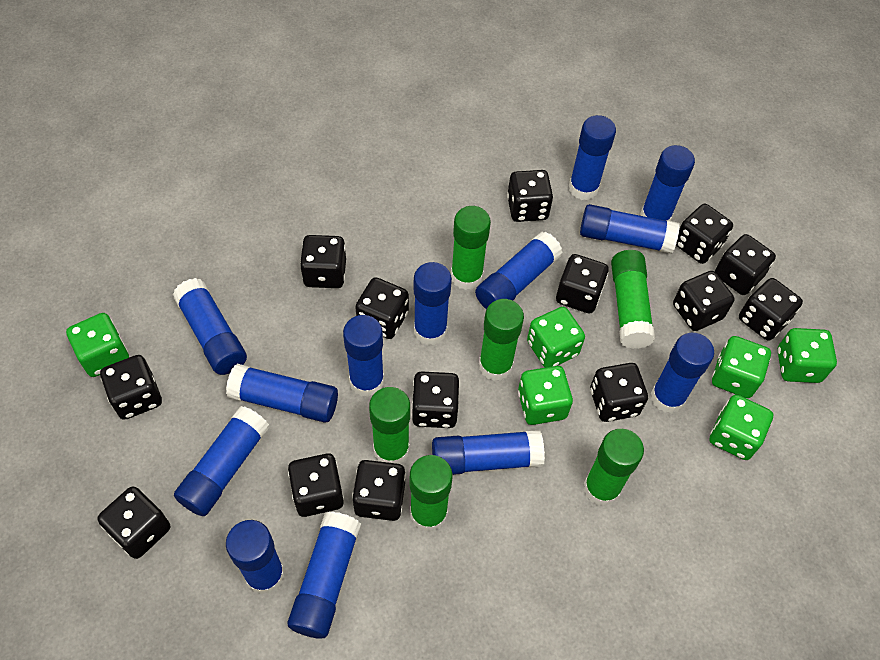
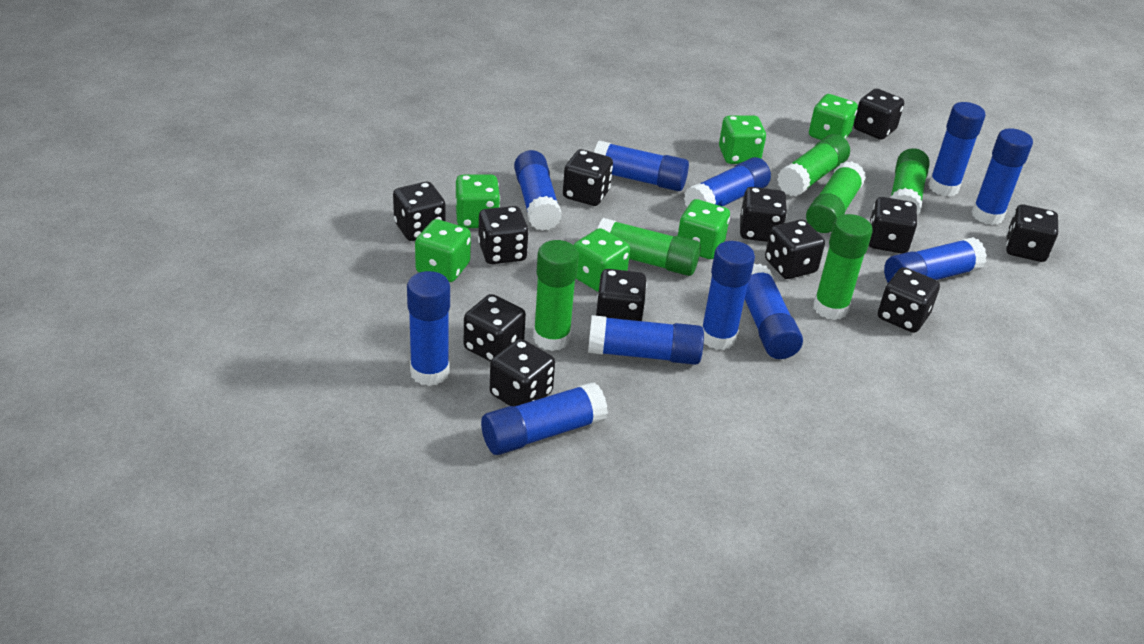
black dice: 14 -> 12
blue glue stick: 13 -> 11

